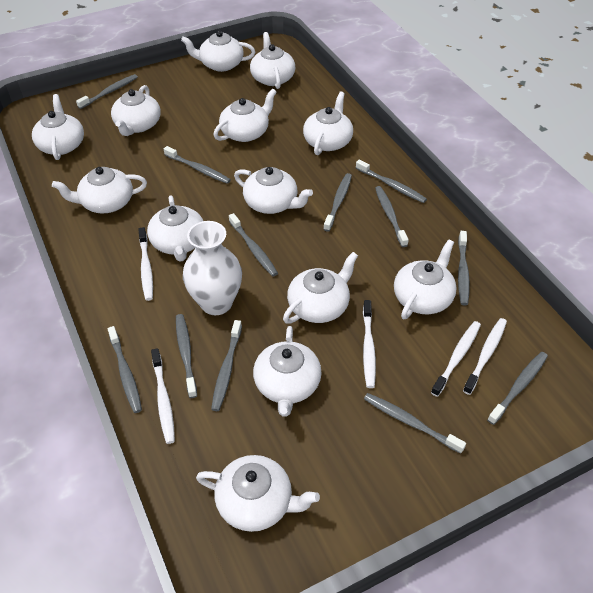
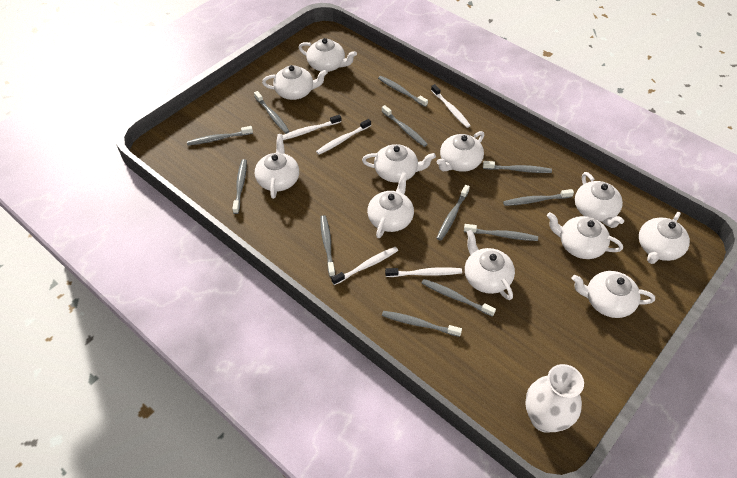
white teapot: 13 -> 11

